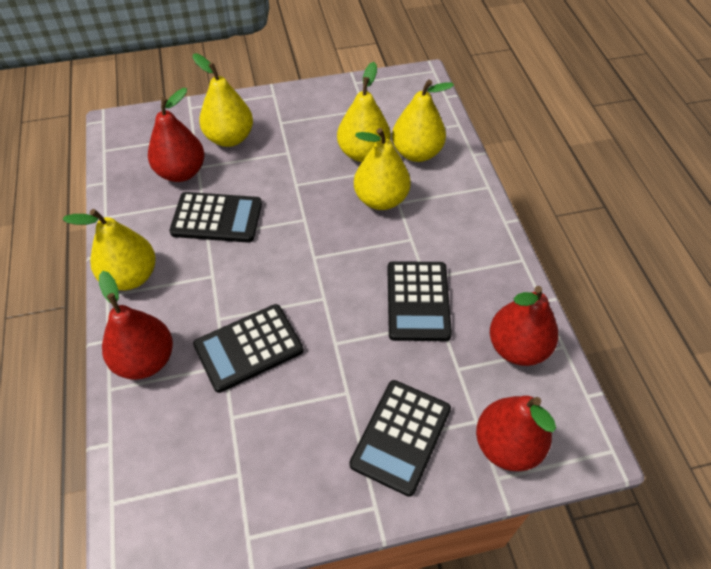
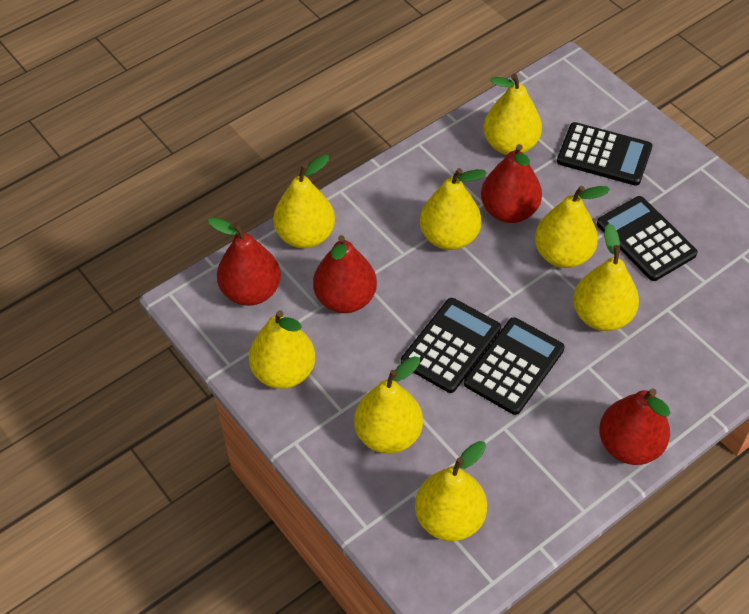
yellow pear: 5 -> 8

